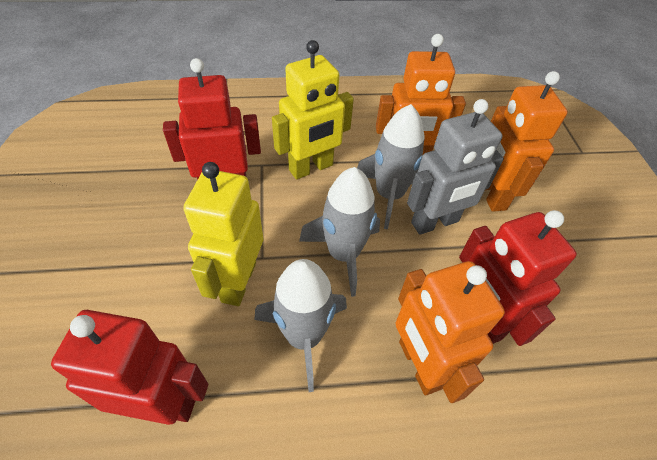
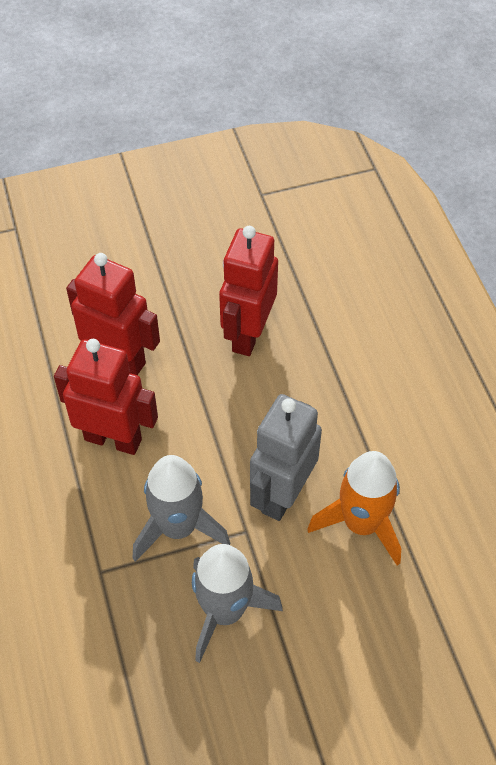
grey rocket: 3 -> 2
orange robot: 3 -> 0
orange rocket: 0 -> 1
yellow robot: 2 -> 0

